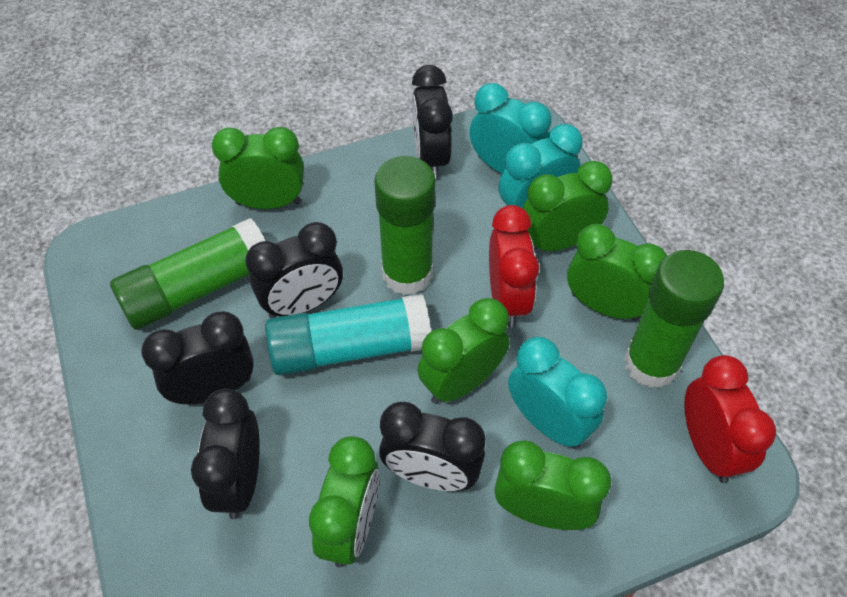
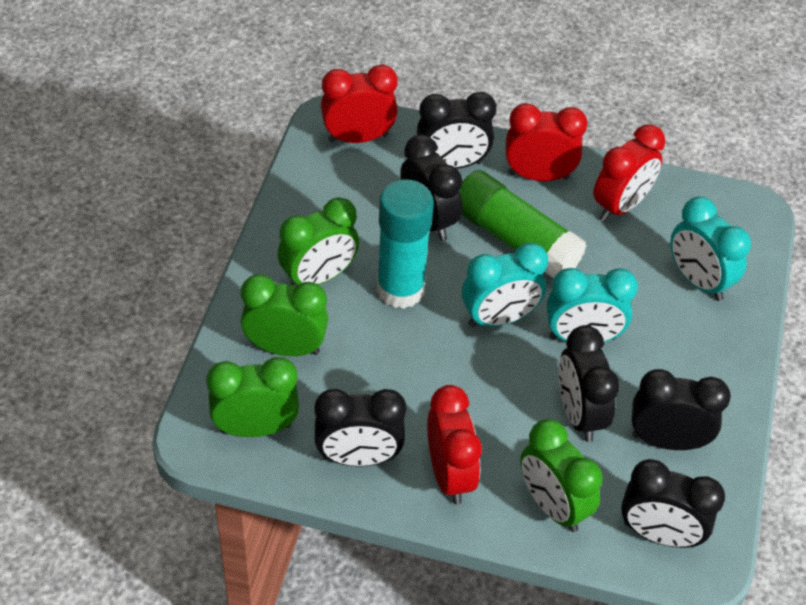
black clock: 5 -> 6
green clock: 6 -> 4
green glue stick: 3 -> 1
red clock: 2 -> 4

